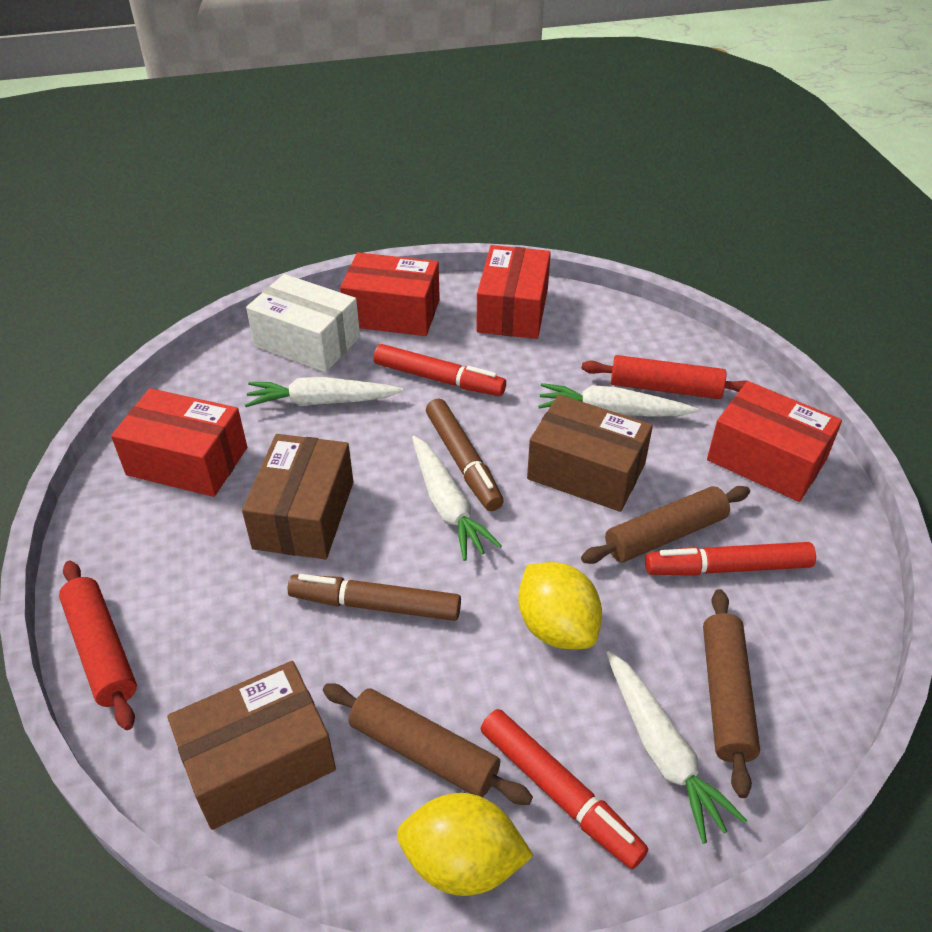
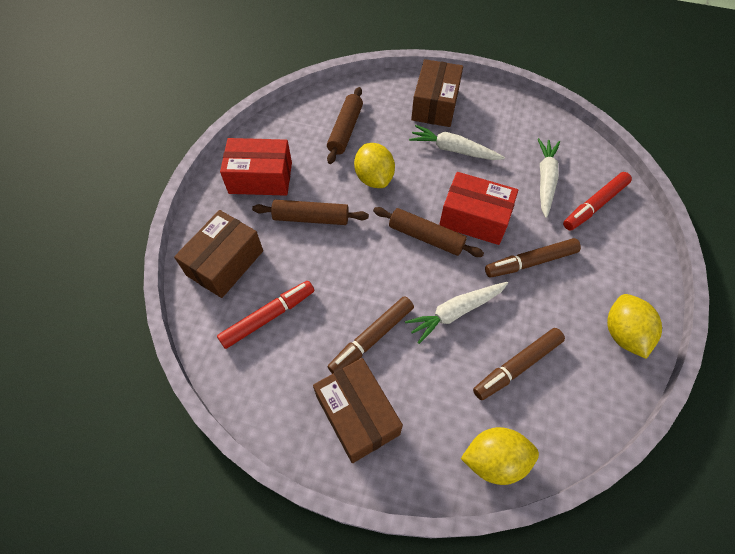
brown marker: 2 -> 3
red box: 4 -> 2
red marker: 3 -> 2
red rolling pin: 2 -> 0
white box: 1 -> 0
white carrot: 4 -> 3
yellow lemon: 2 -> 3

